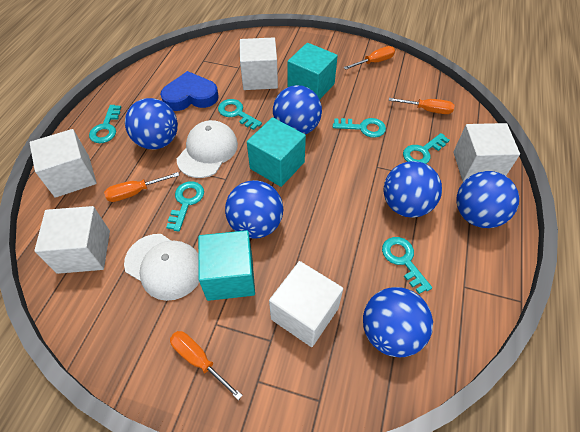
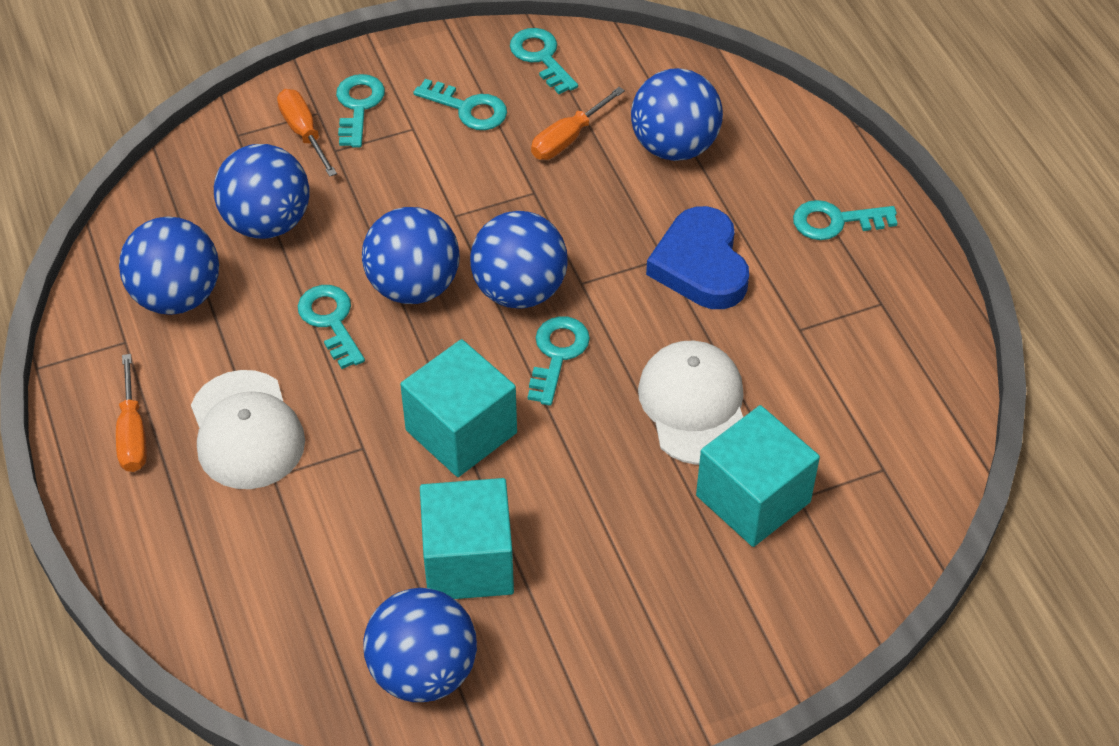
orange screwdriver: 4 -> 3
white cube: 5 -> 0

